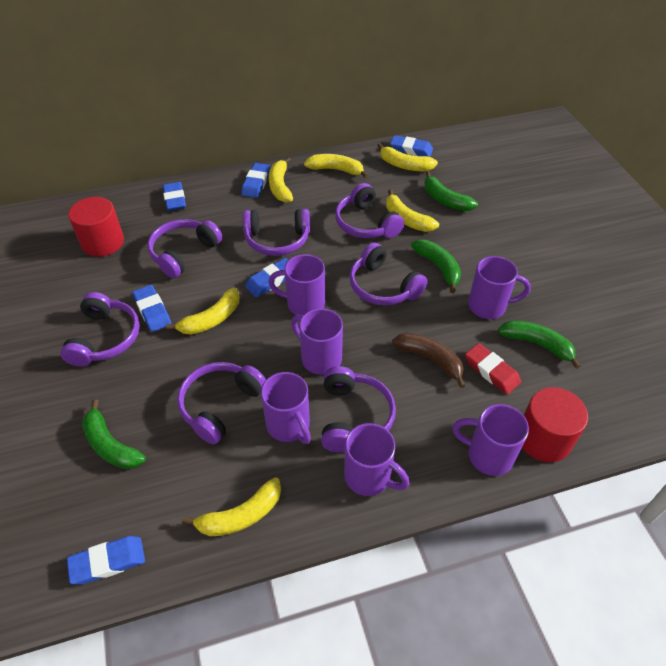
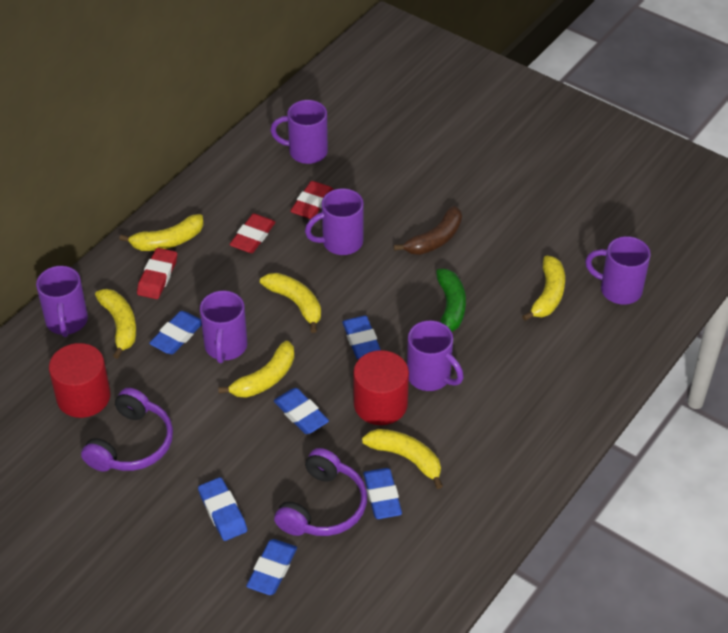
green banana: 4 -> 1
purple headphones: 7 -> 2
red eraser: 1 -> 3

